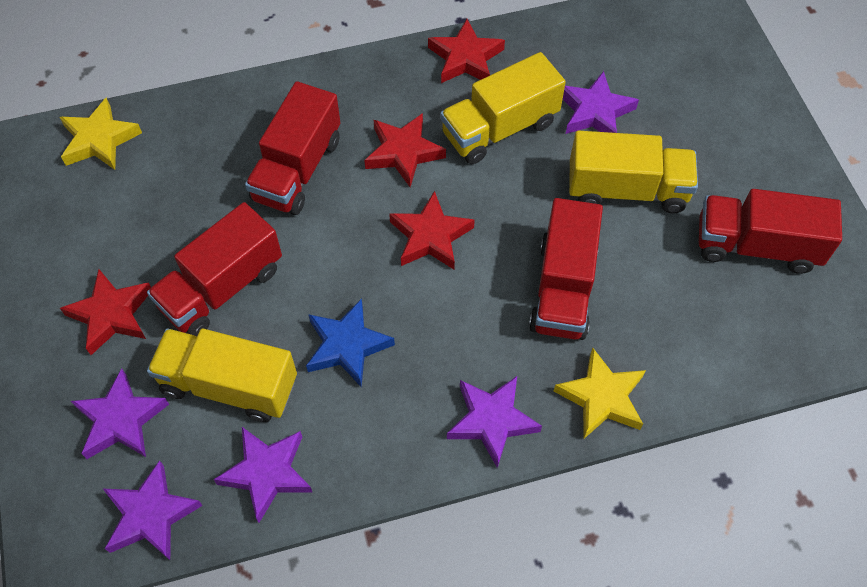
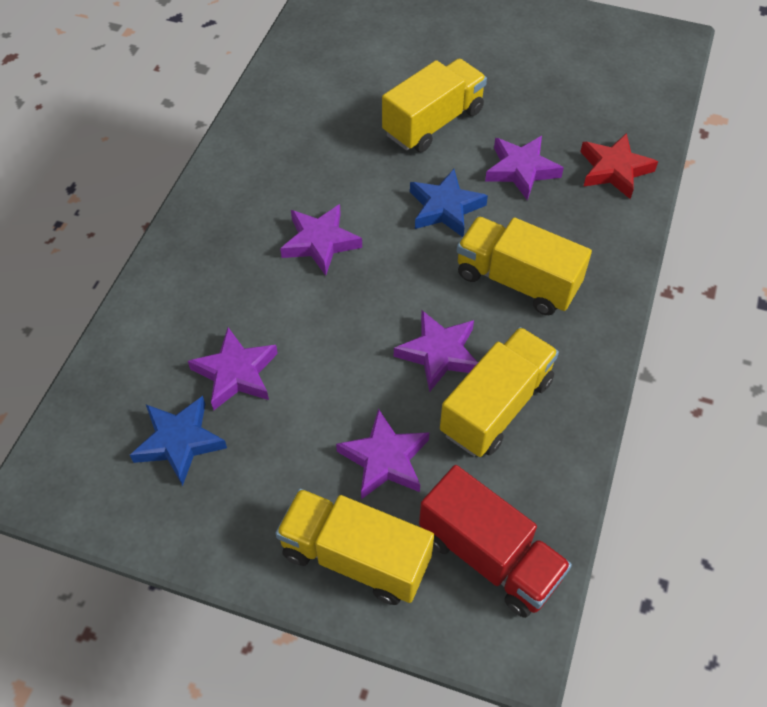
blue star: 1 -> 2
red star: 4 -> 1
red truck: 4 -> 1
yellow star: 2 -> 0
yellow truck: 3 -> 4

